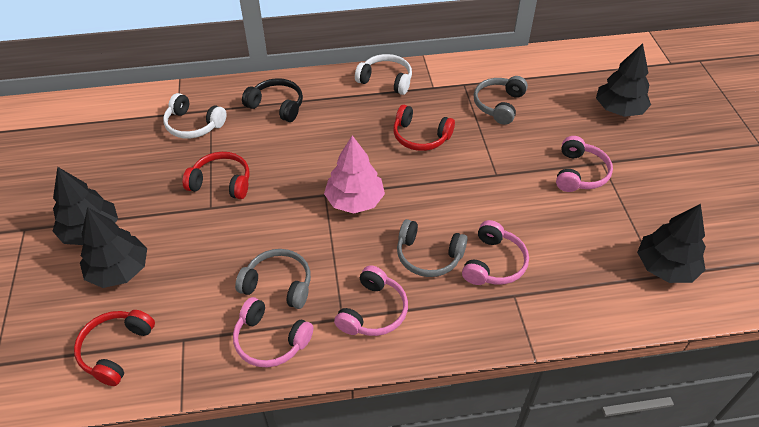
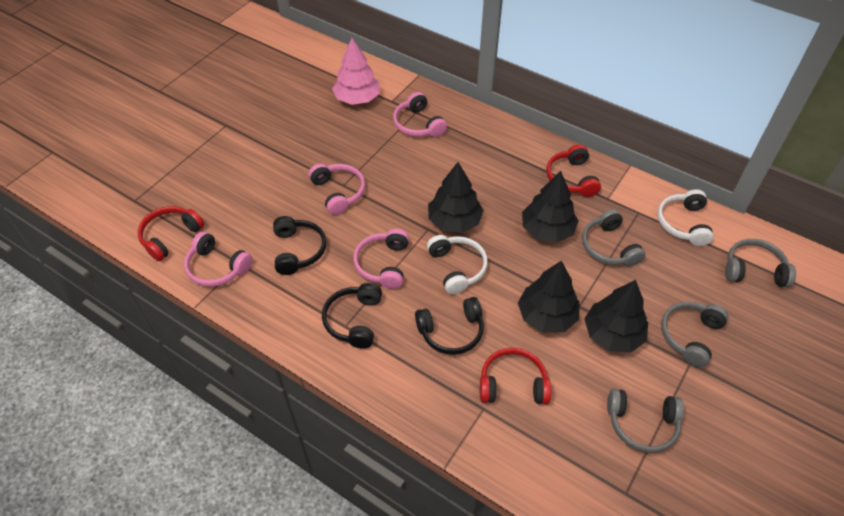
black headphones: 1 -> 3
grey headphones: 3 -> 4

